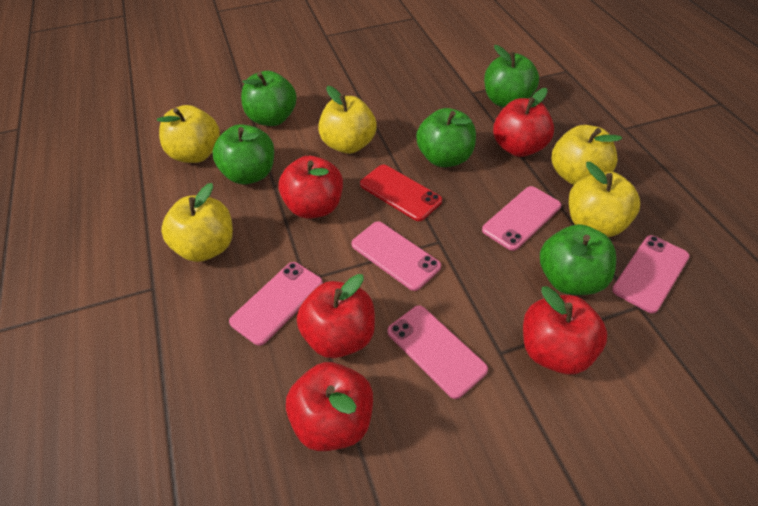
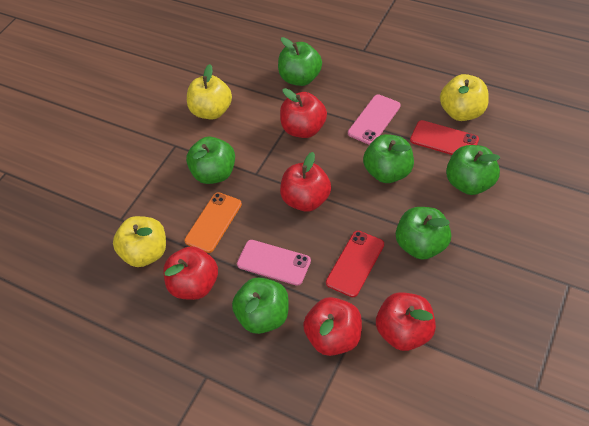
green apple: 5 -> 6
orange phone: 0 -> 1
pink phone: 5 -> 2
red phone: 1 -> 2
yellow apple: 5 -> 3

